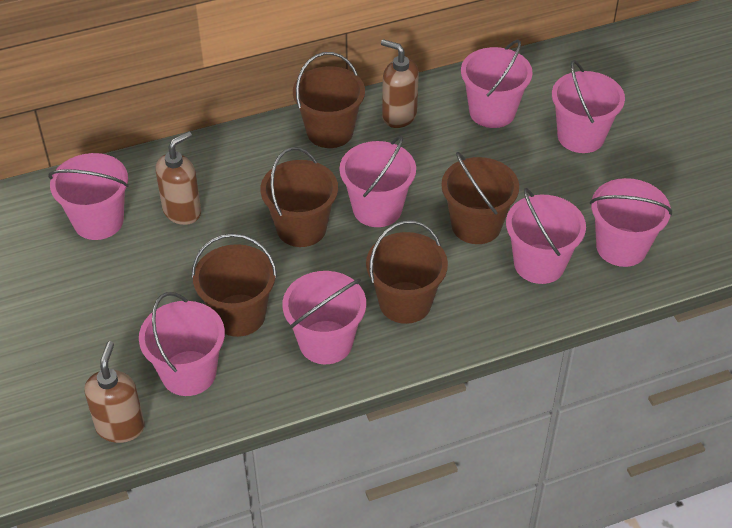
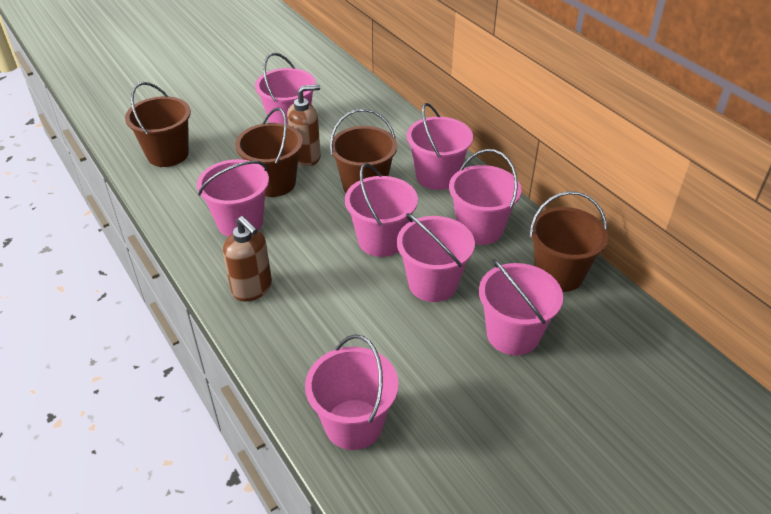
brown bucket: 5 -> 4
brown soap dispenser: 3 -> 2

